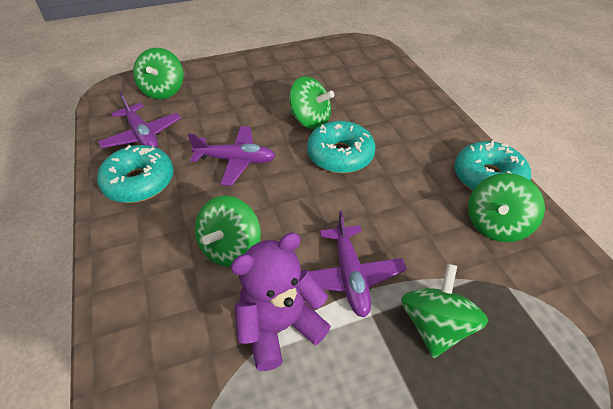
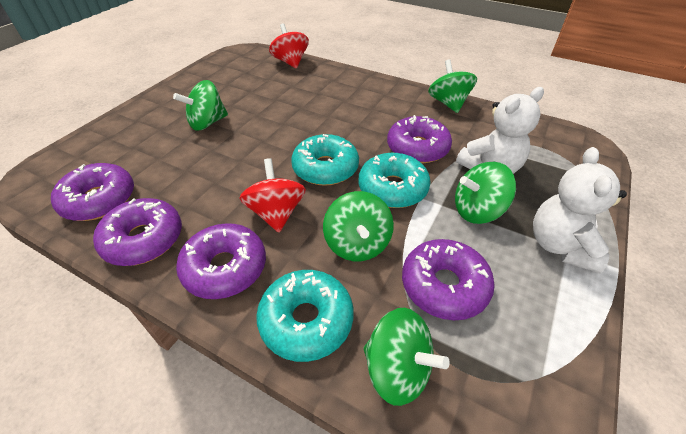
purple donut: 0 -> 5
purple plane: 3 -> 0
purple teddy bear: 1 -> 0
red spinning top: 0 -> 2
white teddy bear: 0 -> 2

